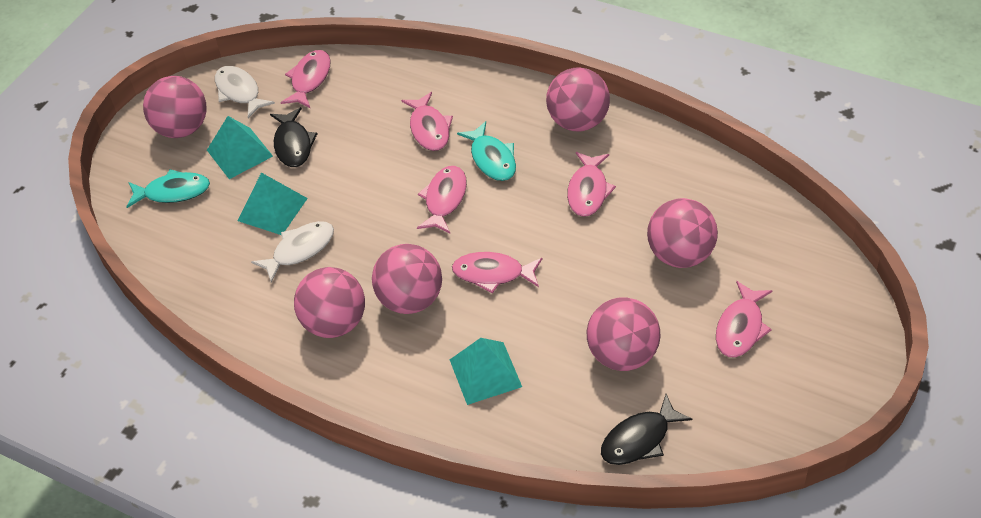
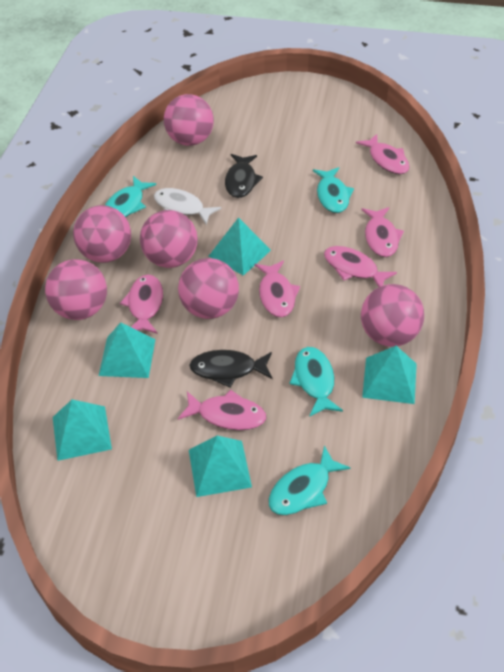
turquoise fish: 2 -> 4
turquoise pyramid: 3 -> 5
white fish: 2 -> 1

